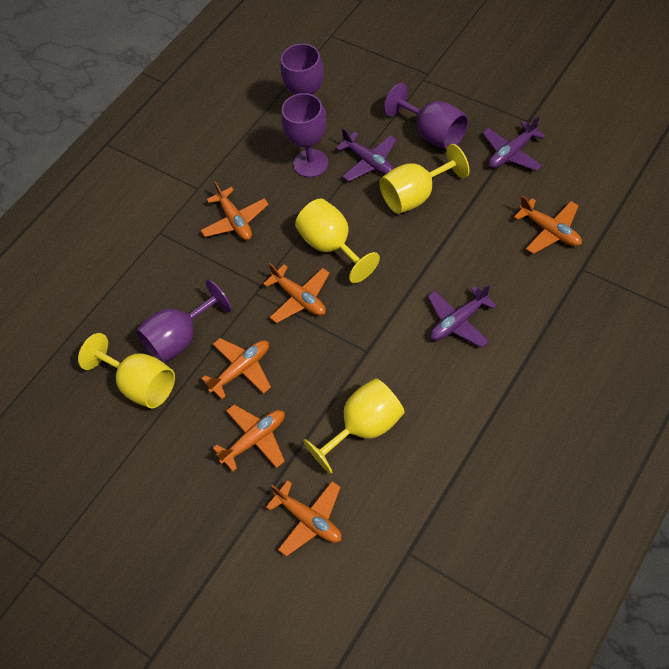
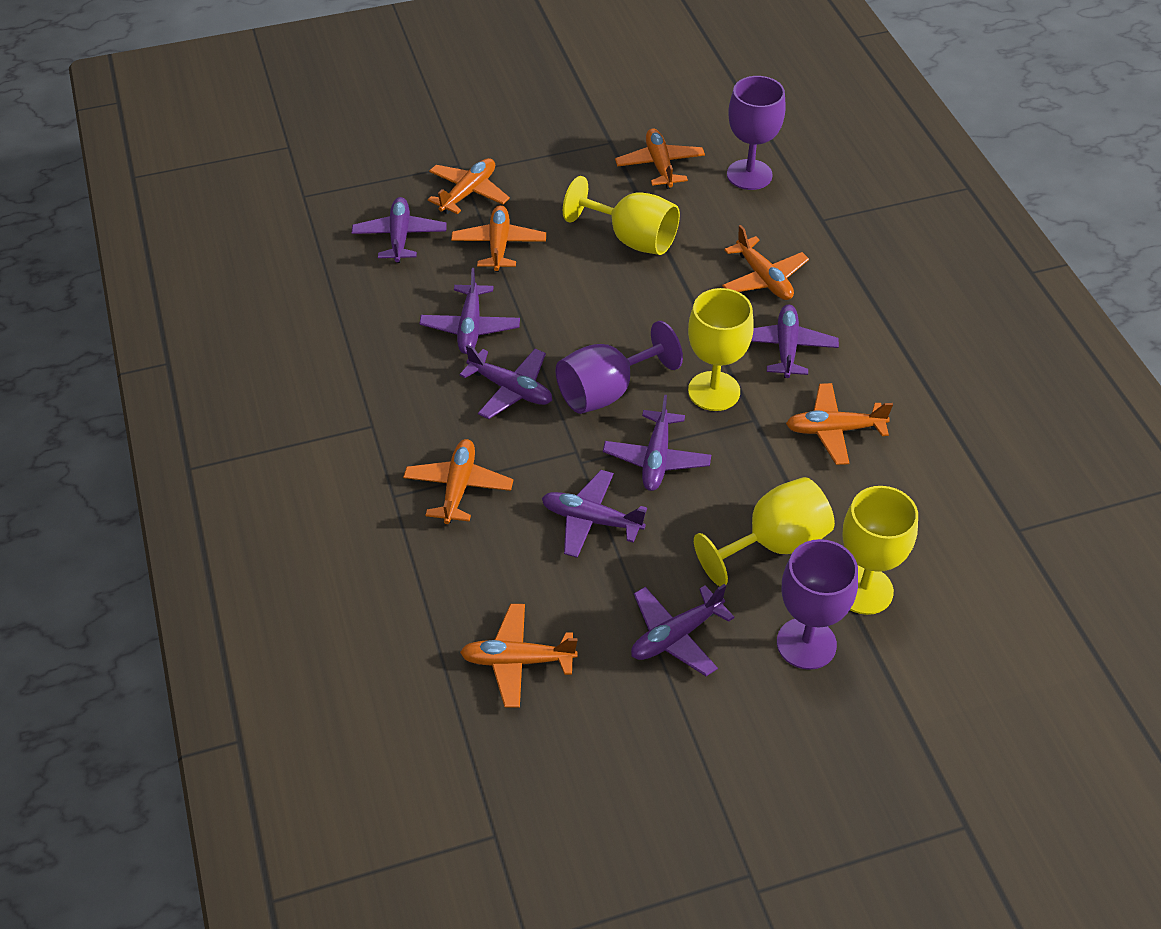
orange plane: 6 -> 7
purple goblet: 4 -> 3
purple plane: 3 -> 7

